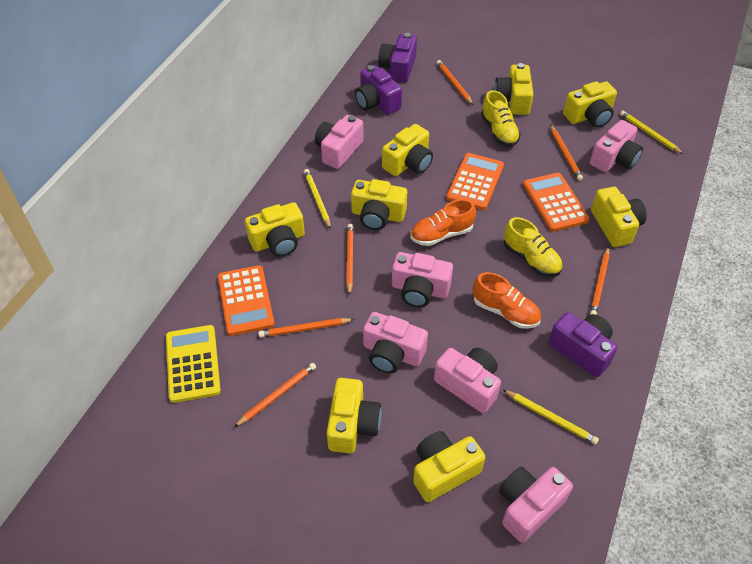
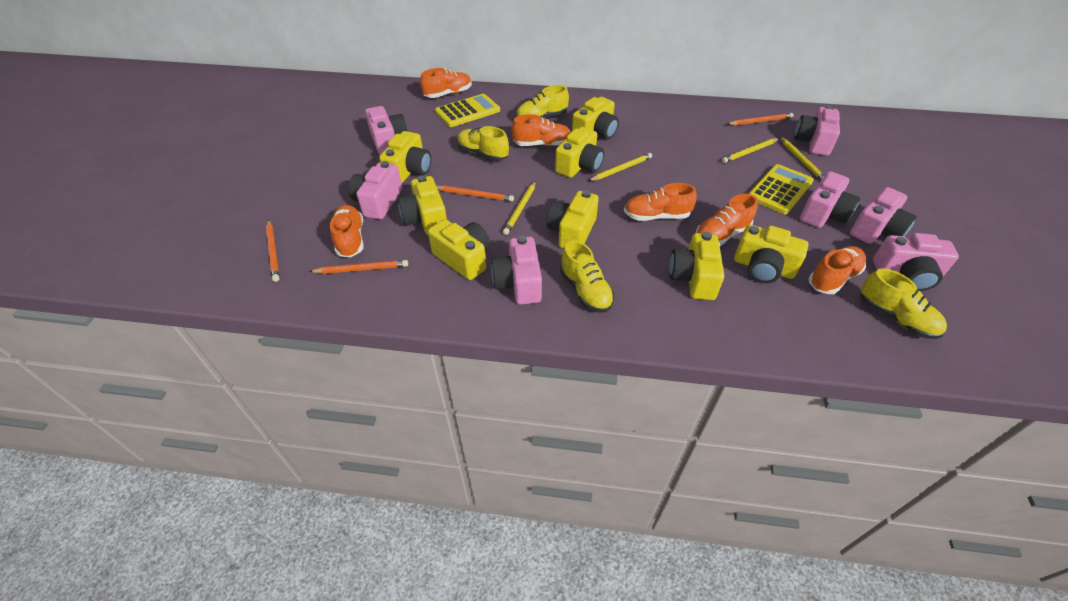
orange calculator: 3 -> 0
orange pencil: 6 -> 4
orange shoe: 2 -> 6
pink camera: 6 -> 7
purple camera: 3 -> 0
yellow calculator: 1 -> 2
yellow pencil: 3 -> 4
yellow shoe: 2 -> 4

